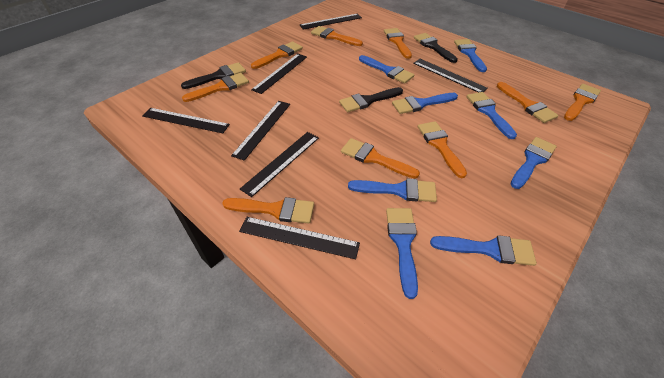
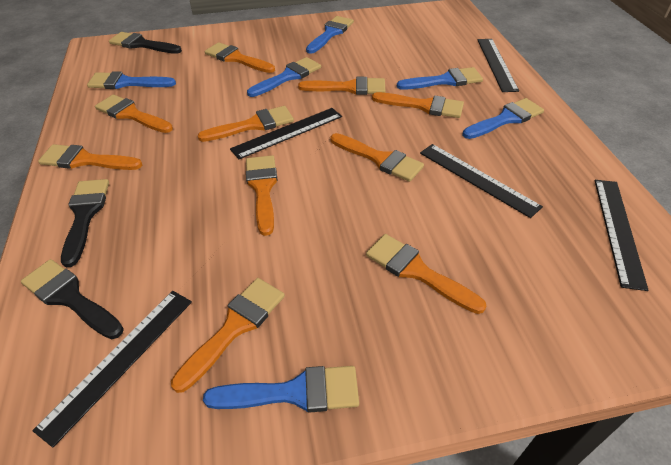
black ruler: 7 -> 5
blue brush: 8 -> 6
orange brush: 9 -> 10

